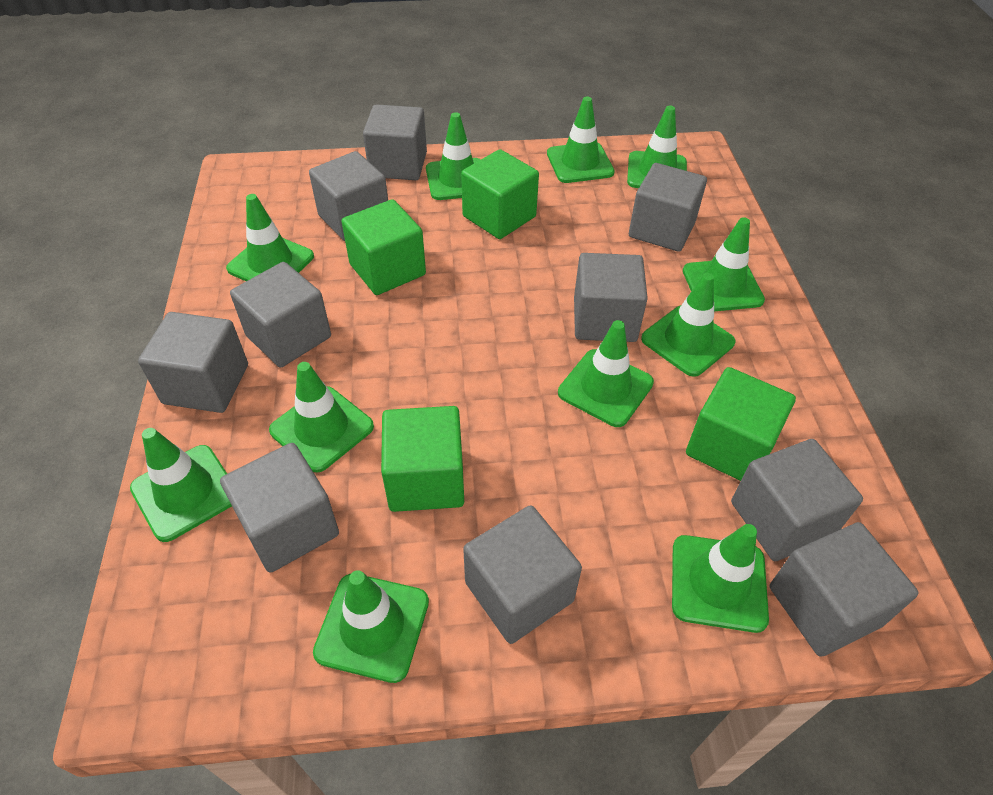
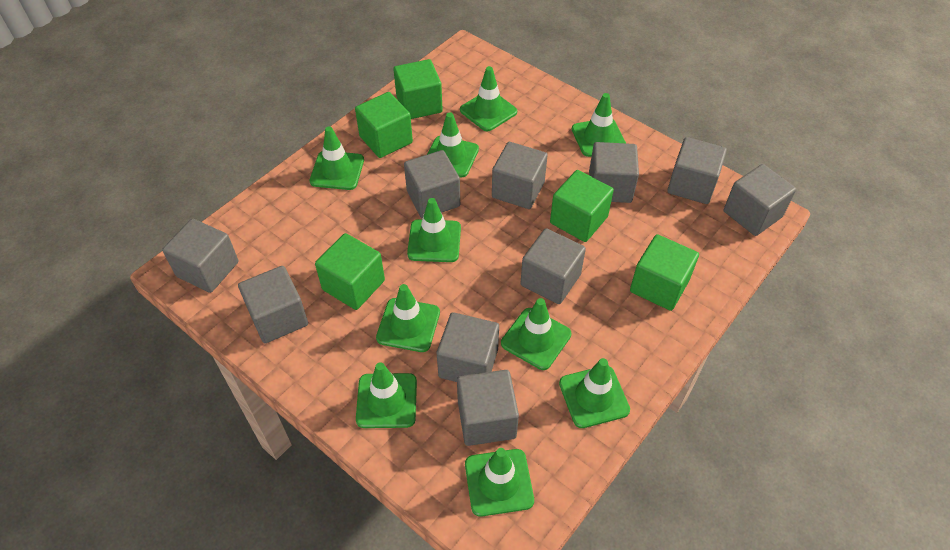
green cube: 4 -> 5
green traffic cone: 11 -> 10

